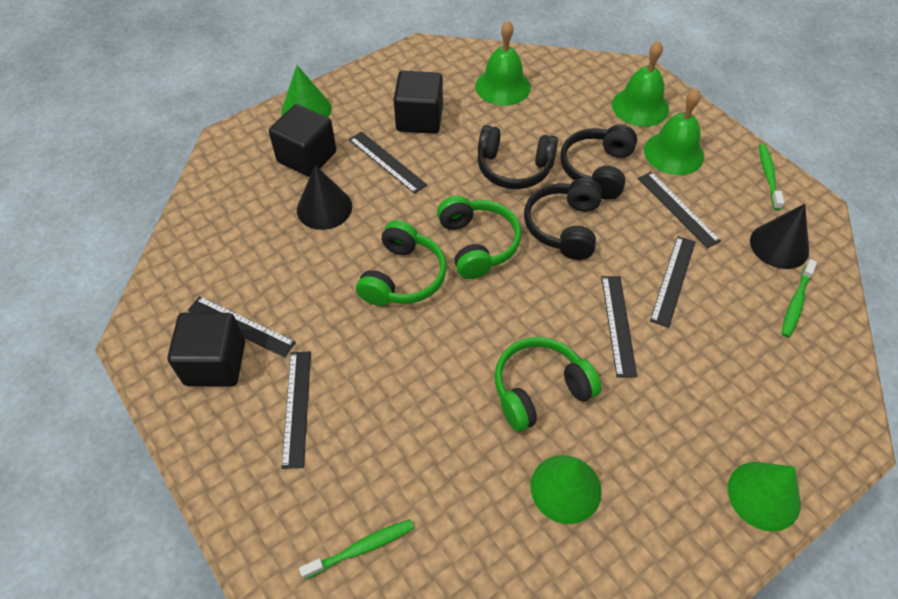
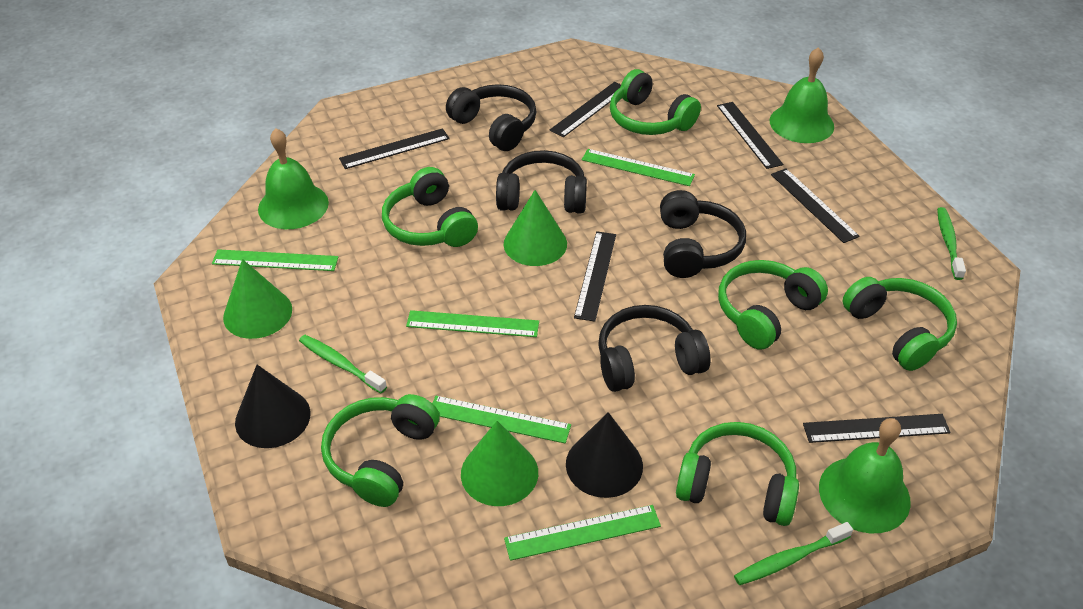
black cube: 3 -> 0
black headphones: 3 -> 4
green headphones: 3 -> 6
green ruler: 0 -> 5

